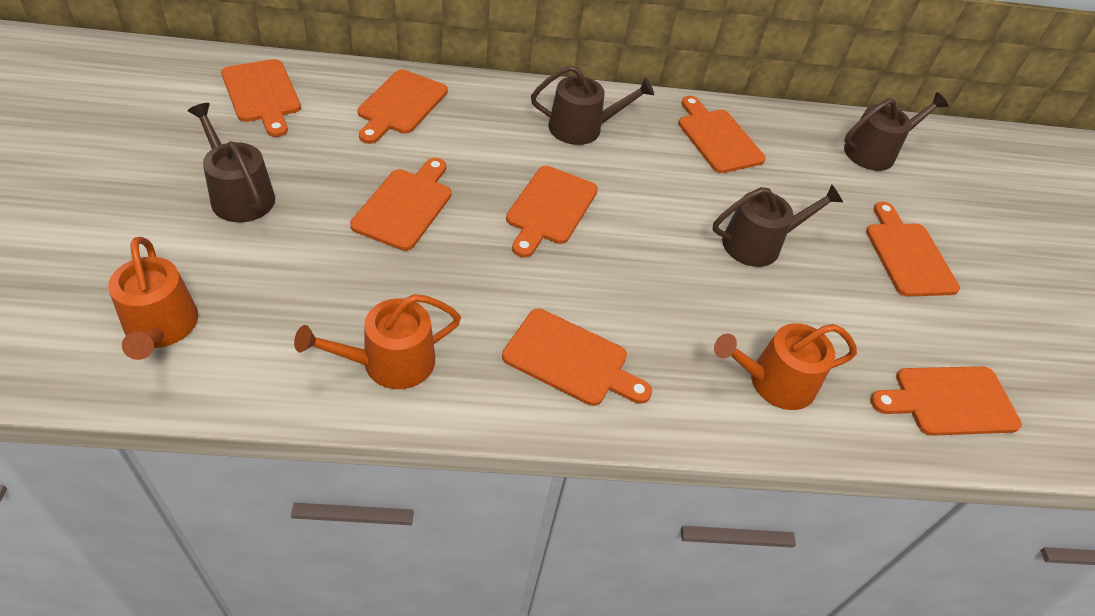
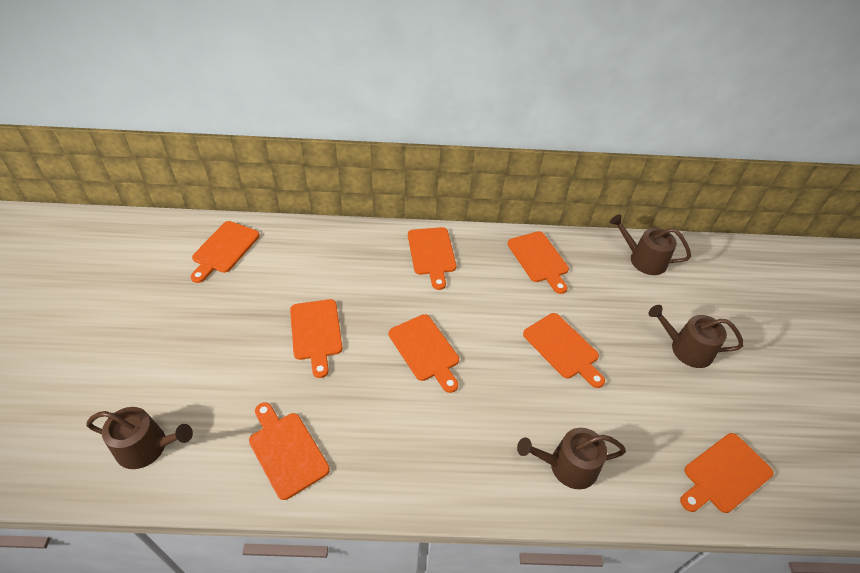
orange watering can: 3 -> 0

